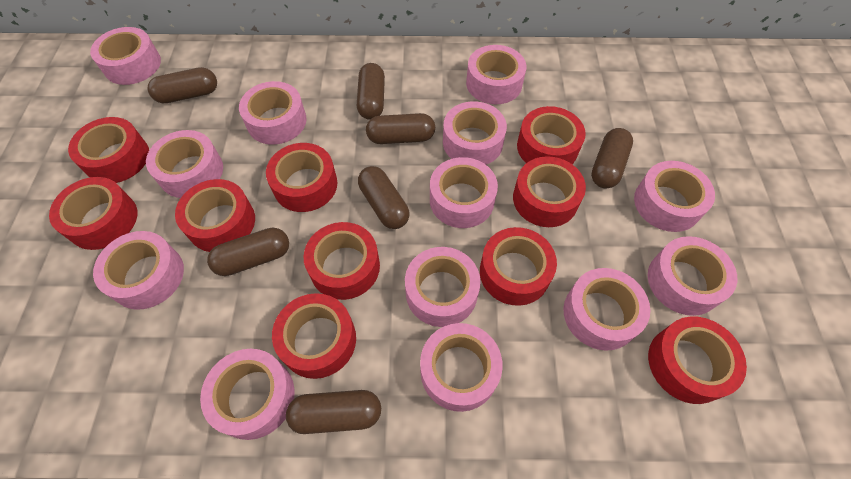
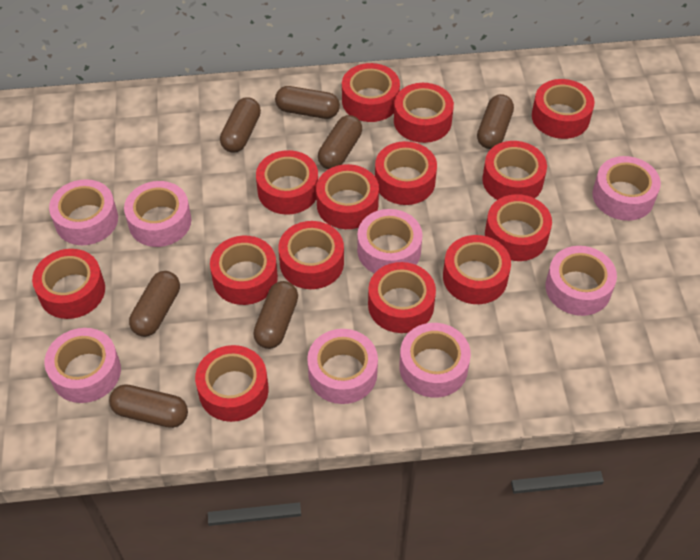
pink tape: 13 -> 8
red tape: 10 -> 14

